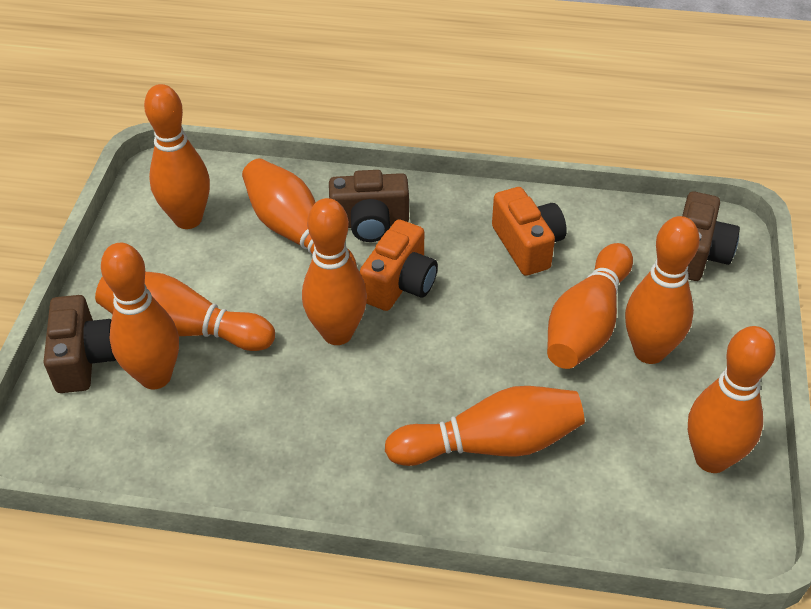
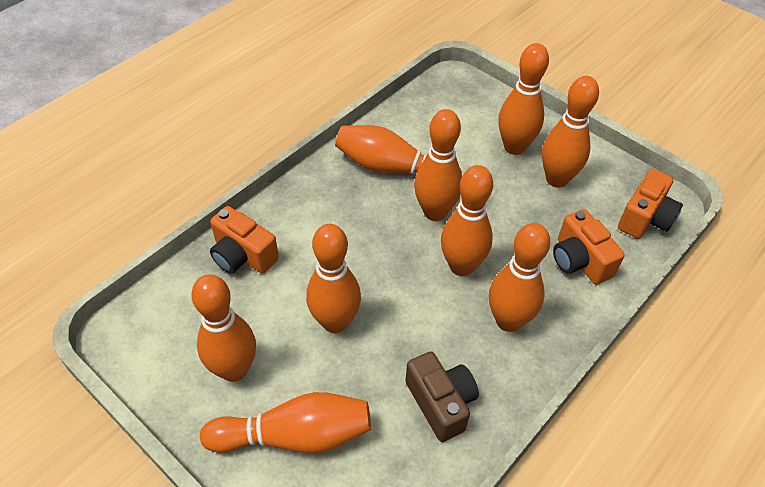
brown camera: 3 -> 1
orange camera: 2 -> 3

